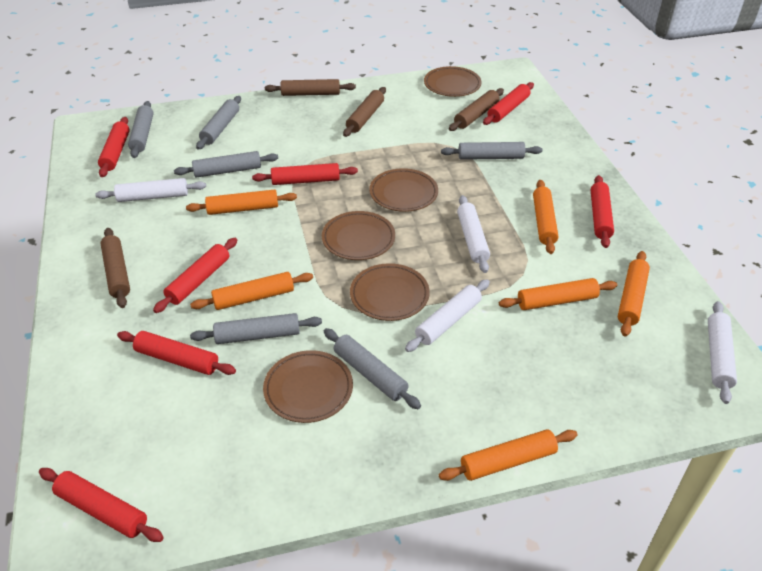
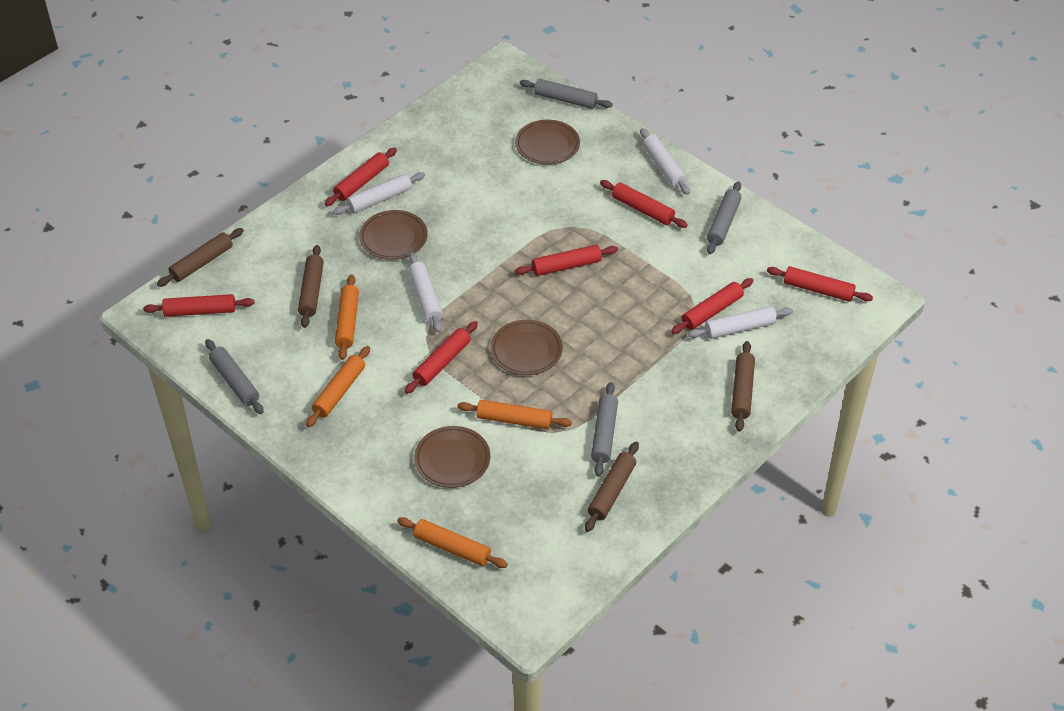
brown plate: 5 -> 4
grey rolling pin: 6 -> 4
orange rolling pin: 6 -> 4

